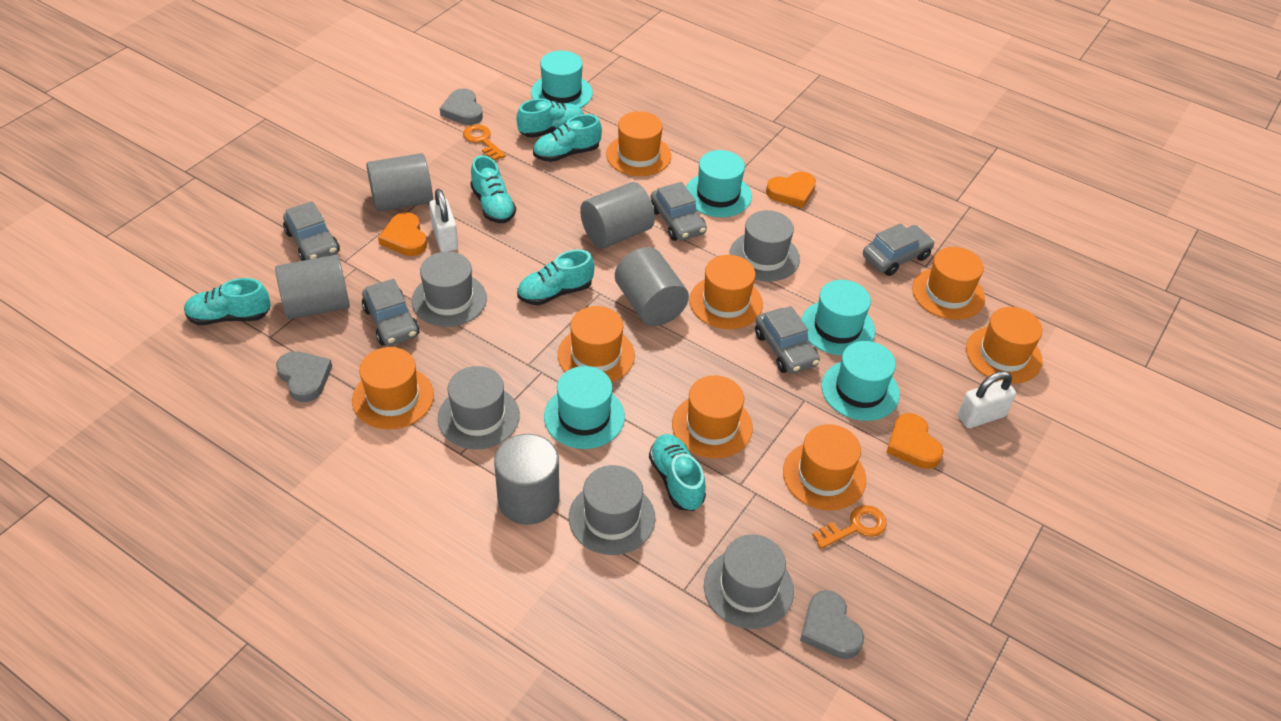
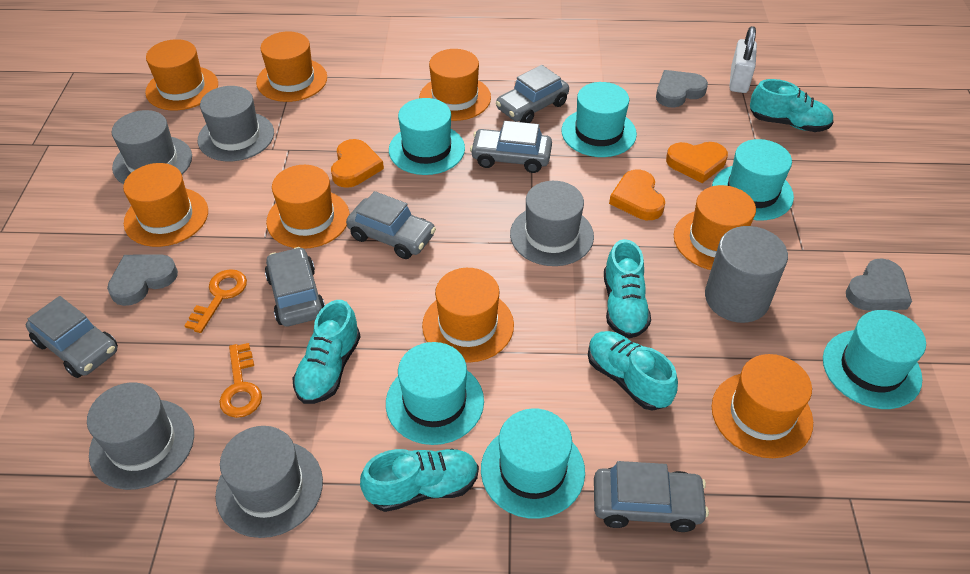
grey car: 5 -> 6
grey cylinder: 5 -> 1
turquoise hat: 5 -> 6
turquoise shoe: 6 -> 5
white padlock: 2 -> 1

